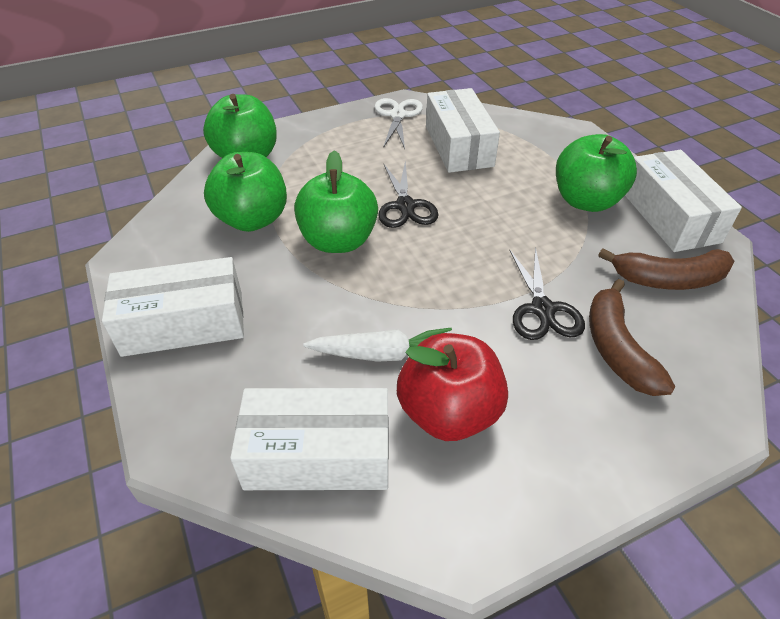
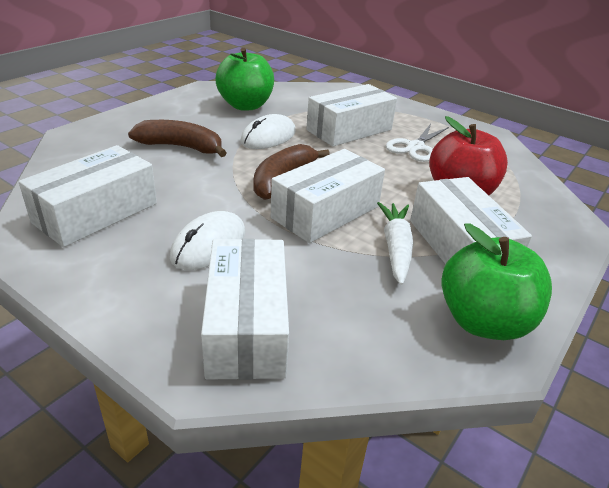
black scissors: 2 -> 0
green apple: 4 -> 2
white box: 4 -> 5
white mouse: 0 -> 2

